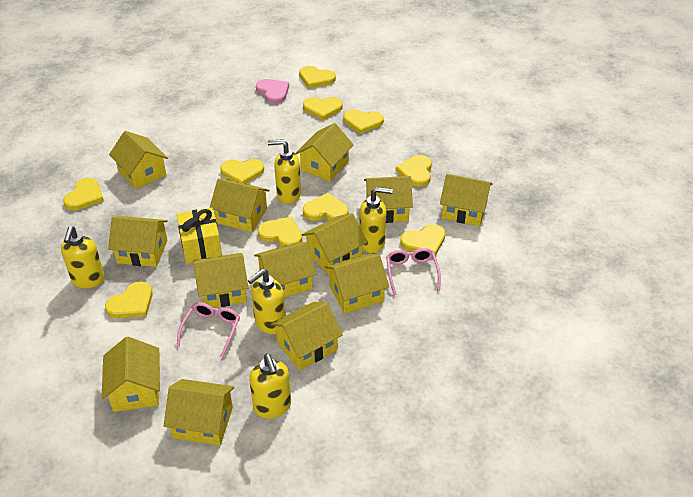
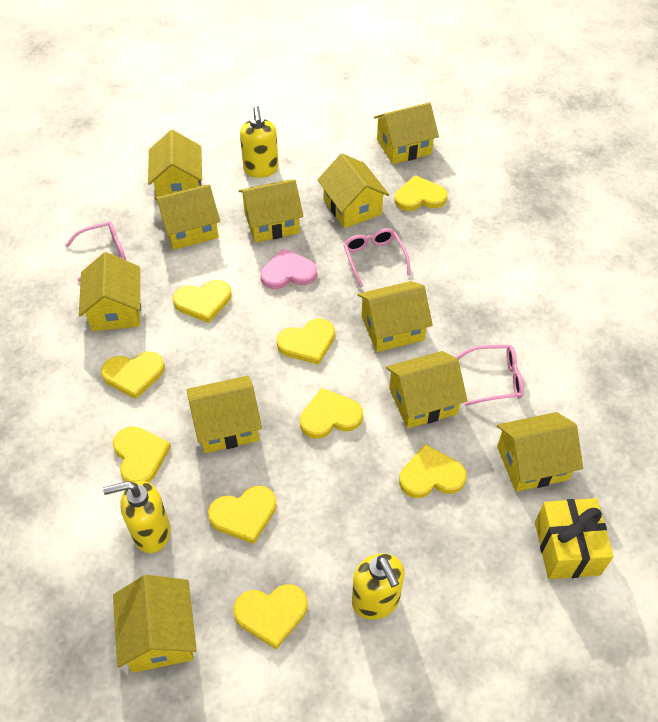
pink glasses: 2 -> 3
yellow heart: 10 -> 9
yellow house: 13 -> 11
yellow soap dispenser: 5 -> 3

